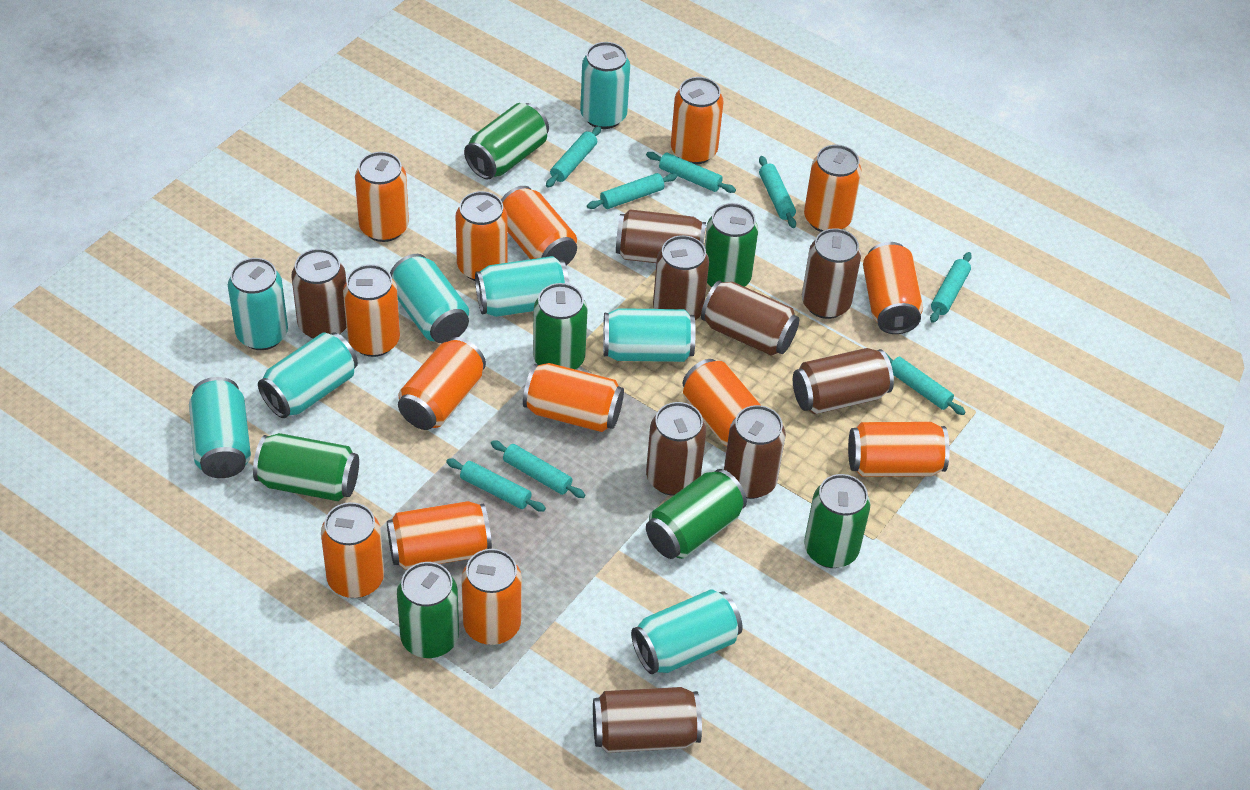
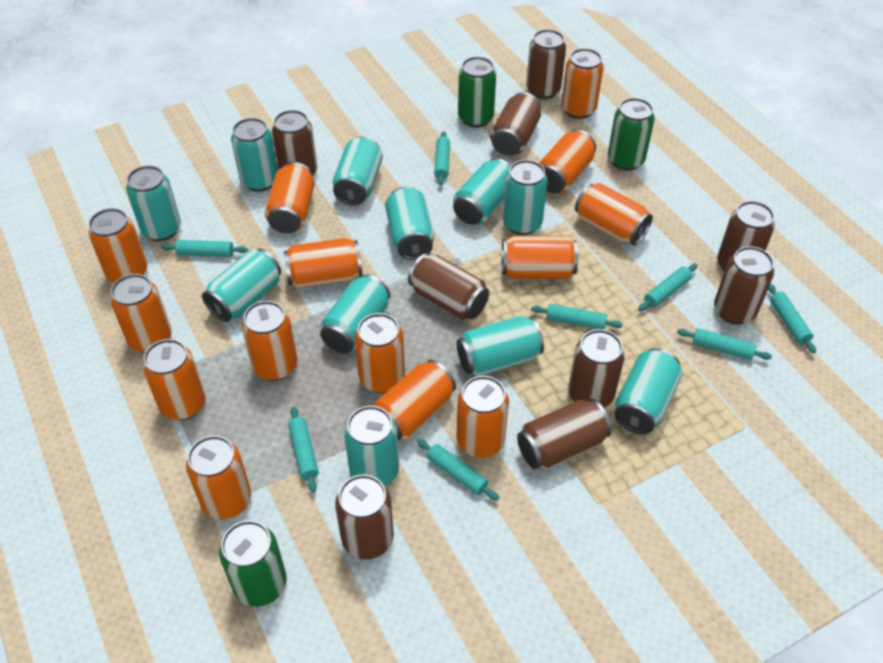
green can: 7 -> 3
turquoise can: 8 -> 11

